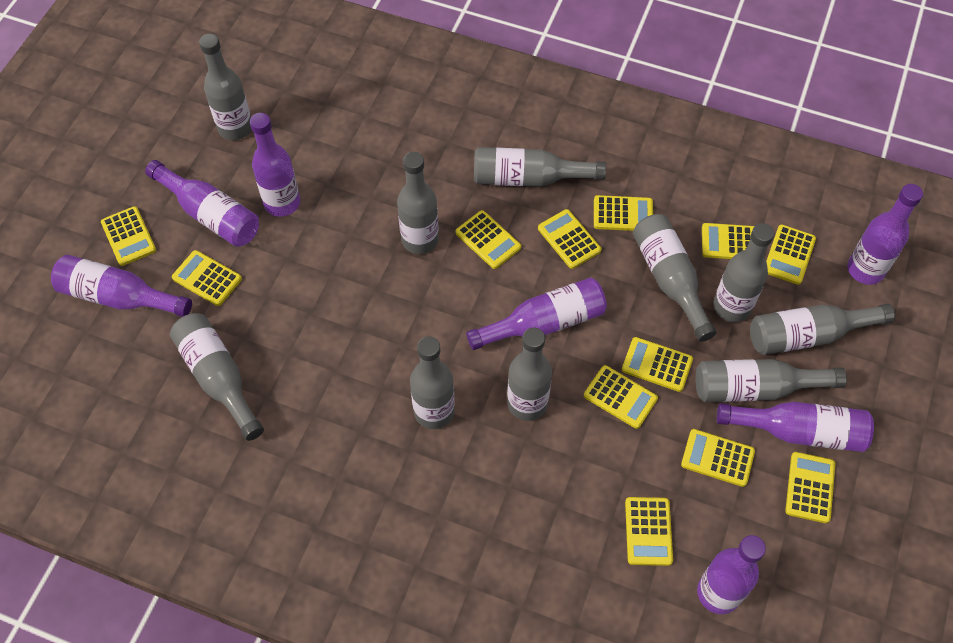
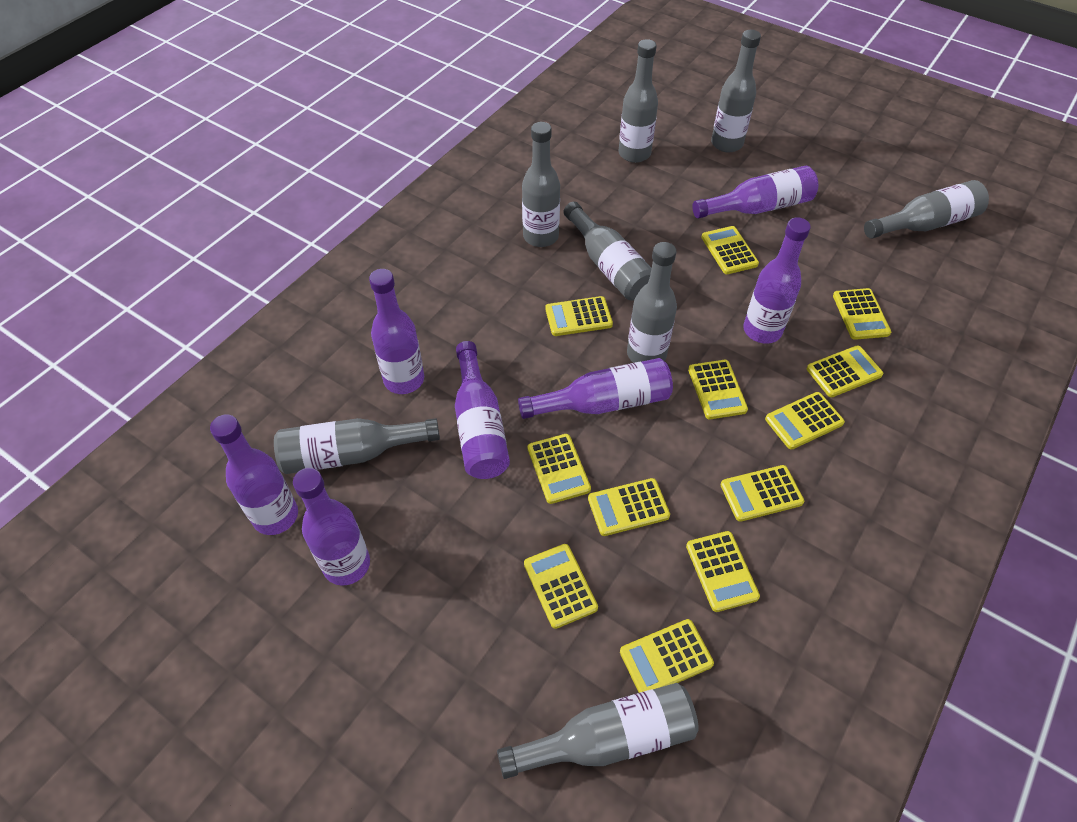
grey bottle: 10 -> 8

